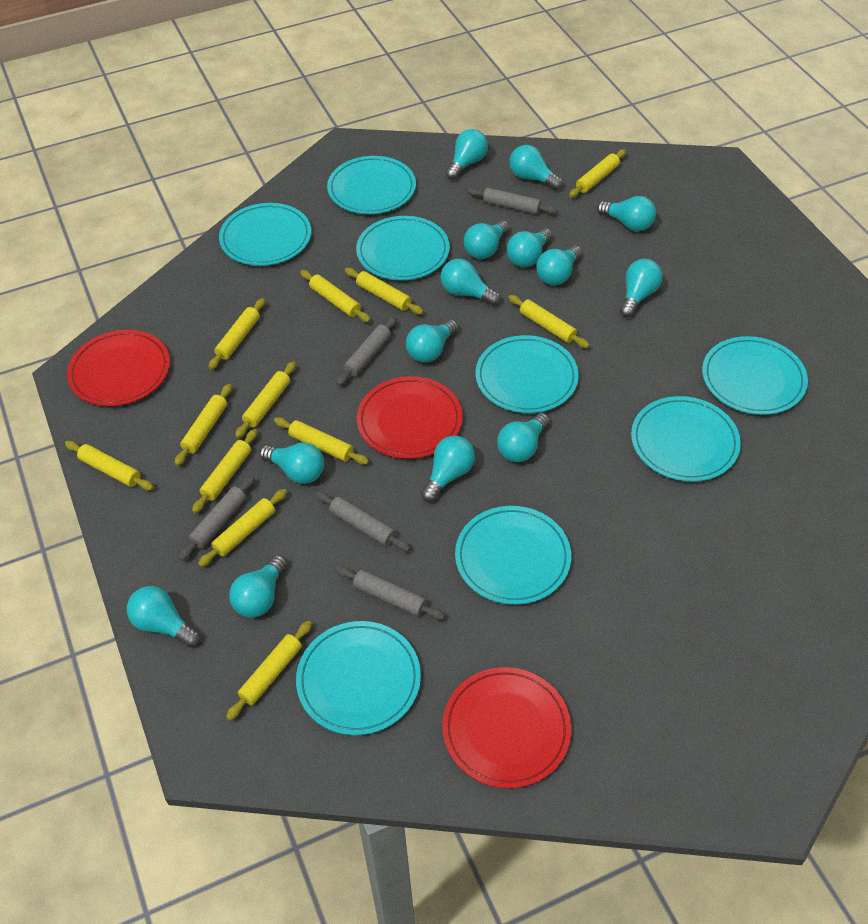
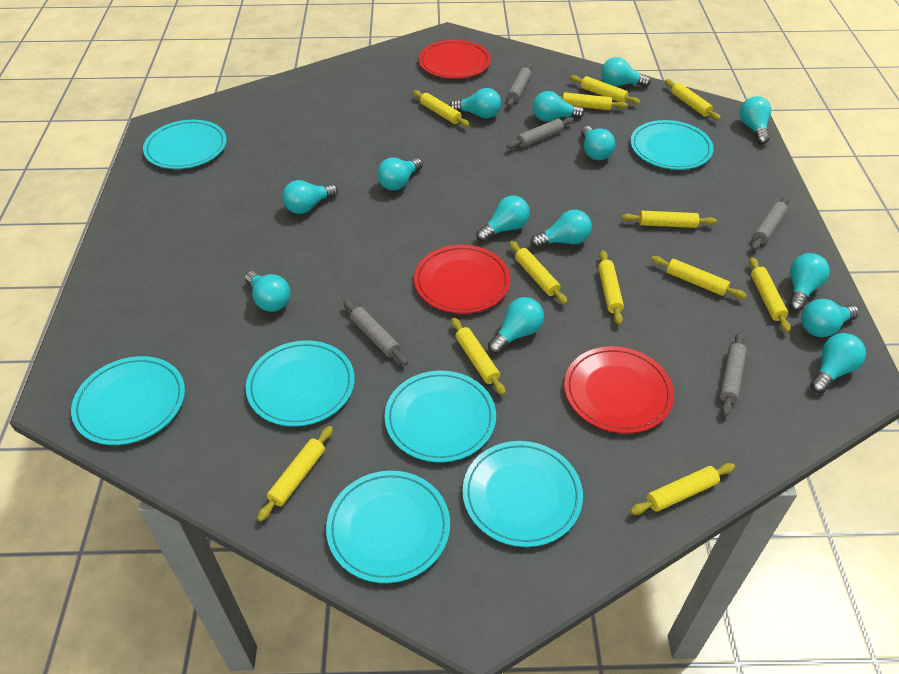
turquoise plate: 8 -> 7

